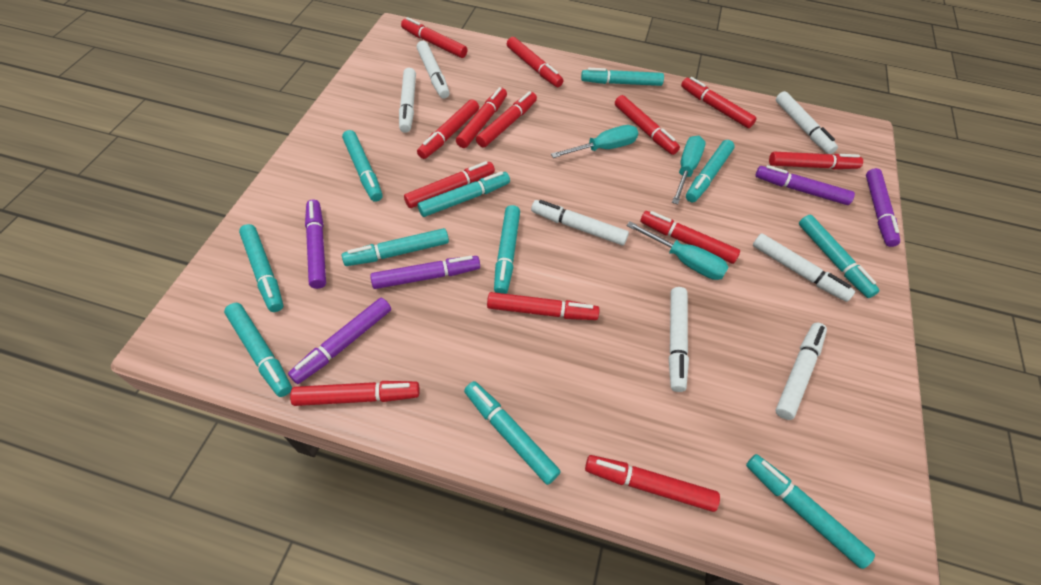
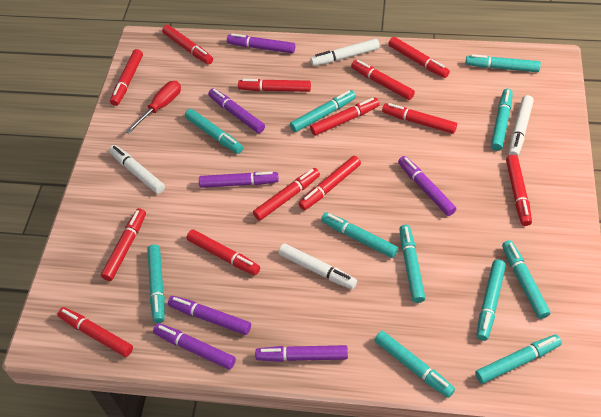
purple marker: 5 -> 7
red screwdriver: 0 -> 1
turquoise screwdriver: 3 -> 0
white marker: 7 -> 4

